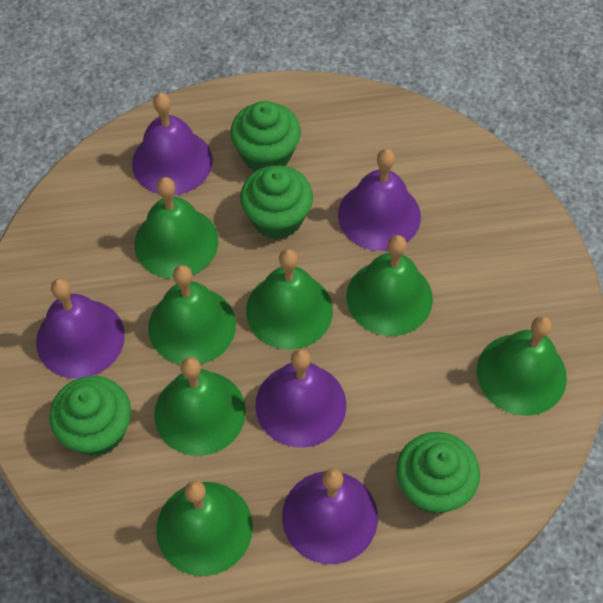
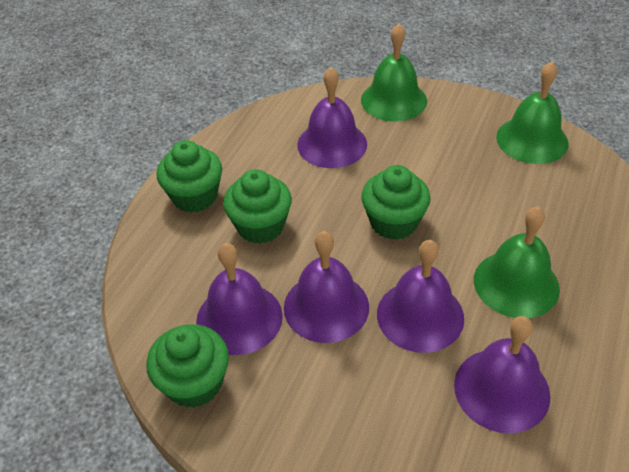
green bell: 7 -> 3

